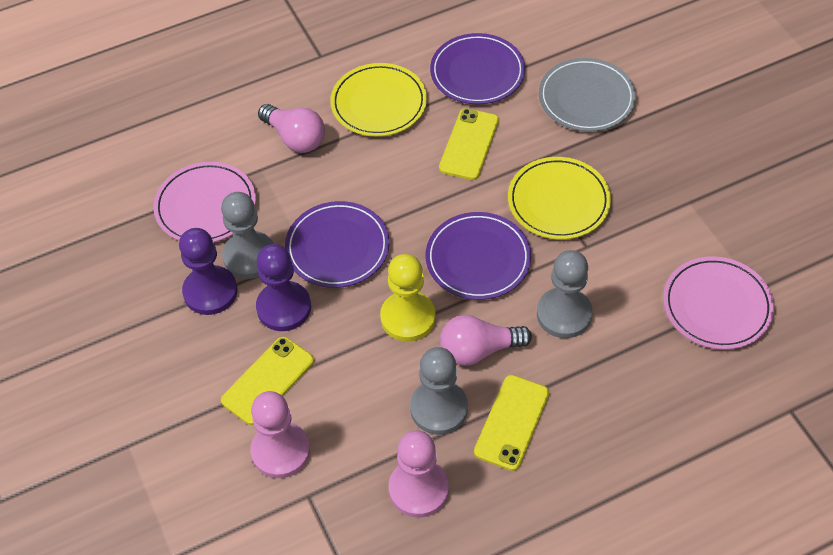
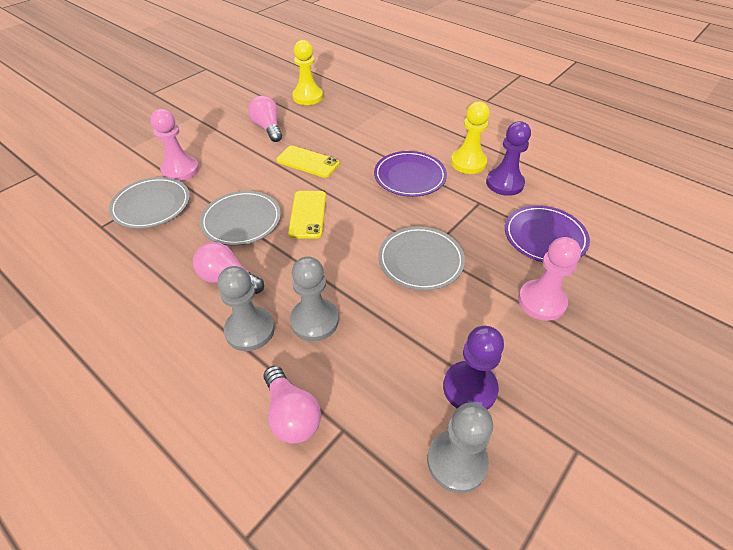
grey plate: 1 -> 3
pink light bulb: 2 -> 3
pink plate: 2 -> 0
purple plate: 3 -> 2
yellow pawn: 1 -> 2
yellow phone: 3 -> 2
yellow plate: 2 -> 0

